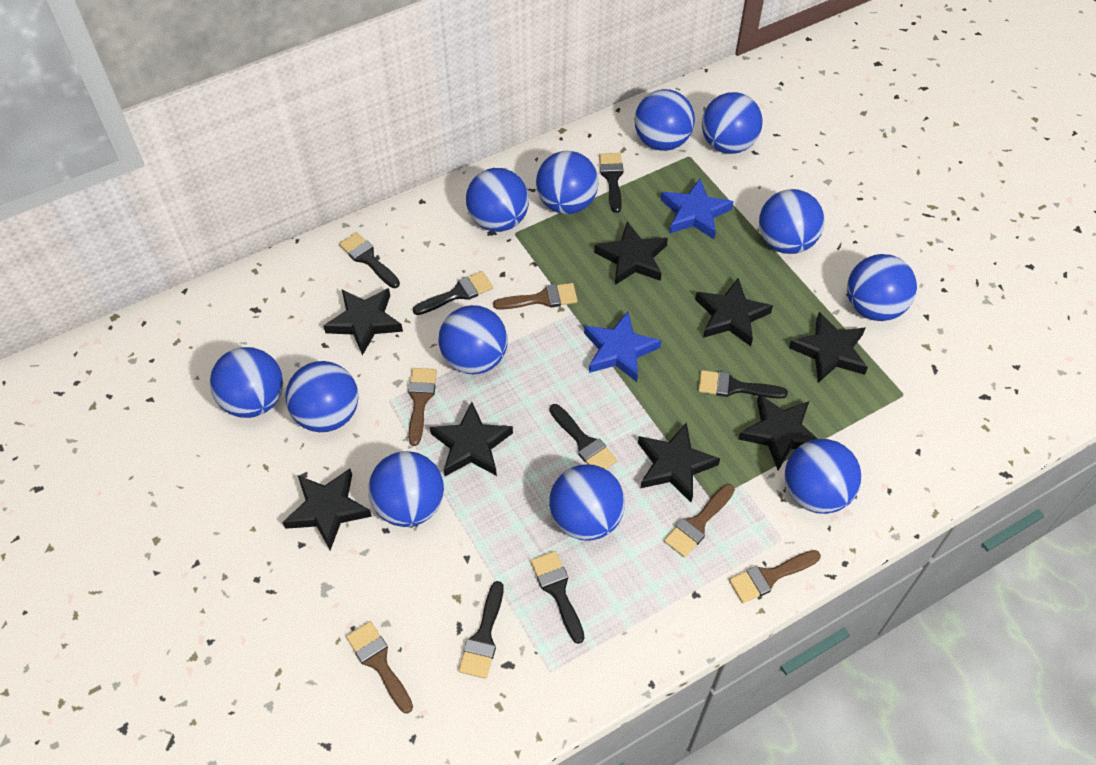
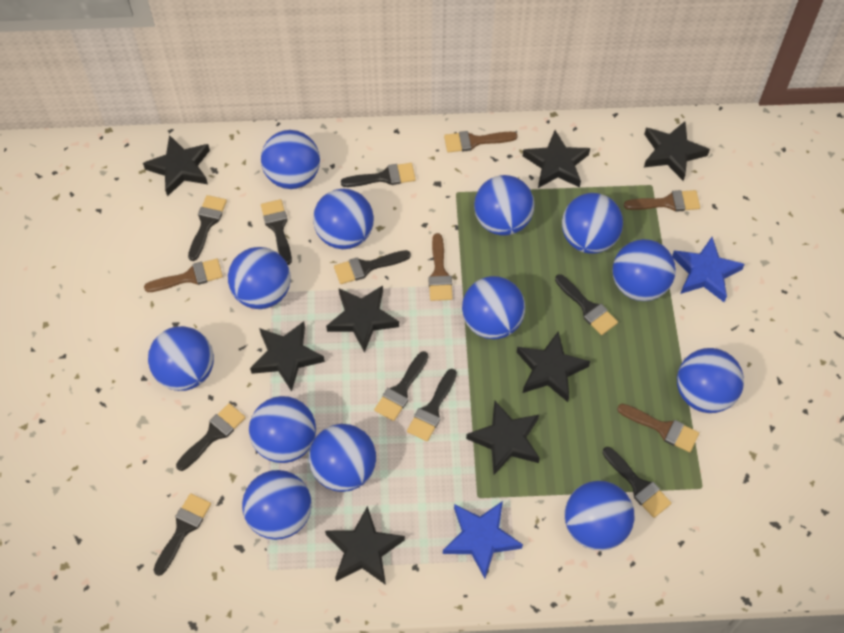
black brush: 7 -> 10
blue ball: 12 -> 13

